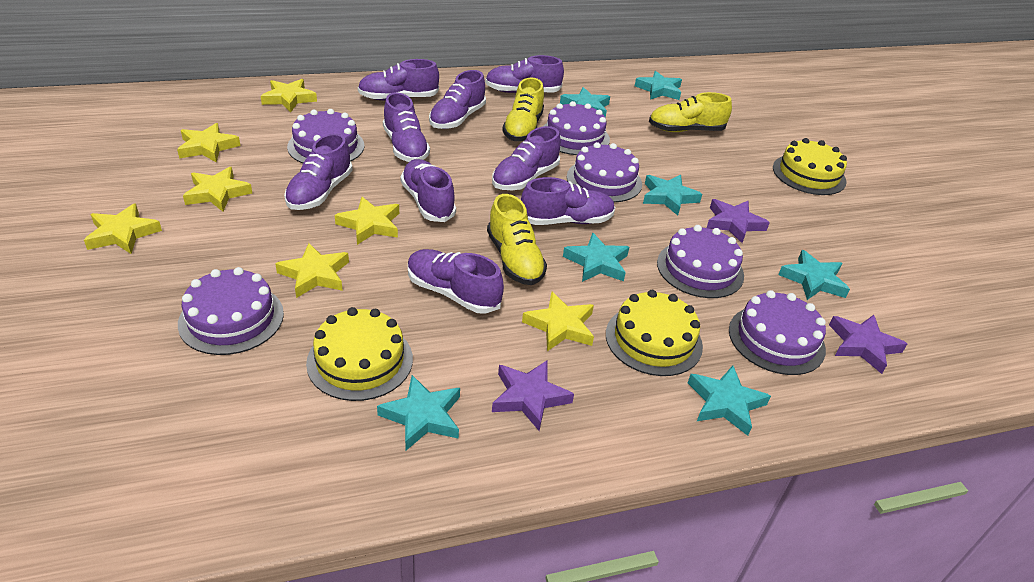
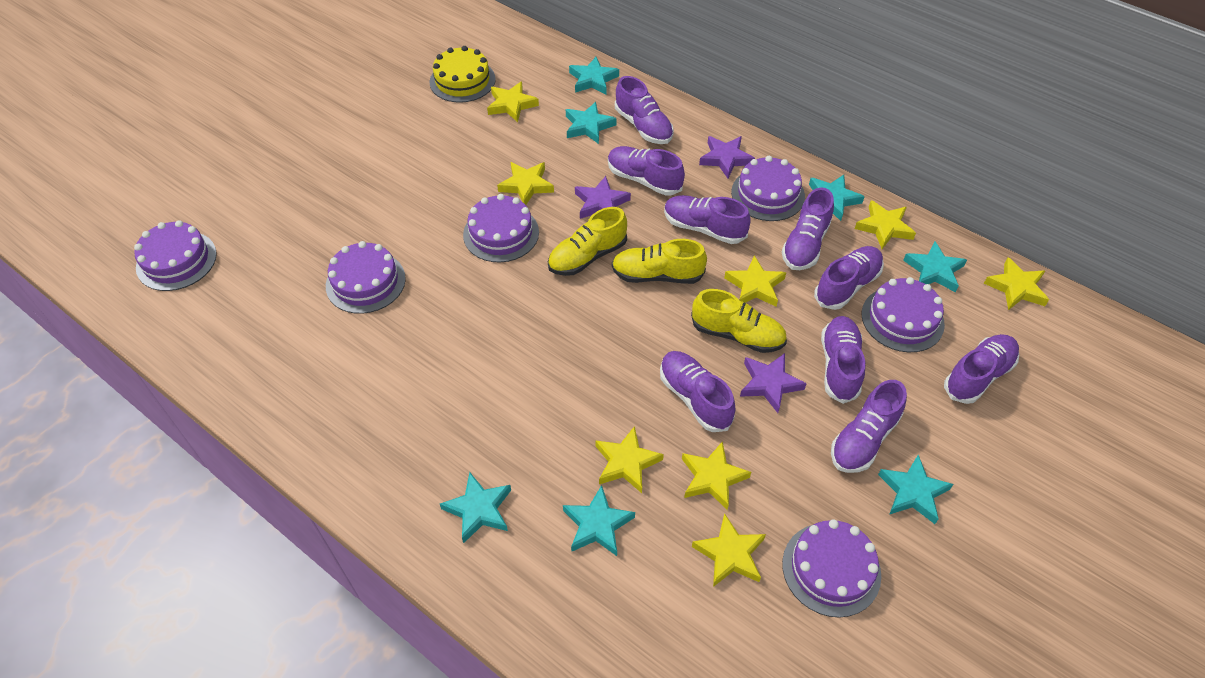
yellow cake: 3 -> 1
yellow star: 7 -> 8

